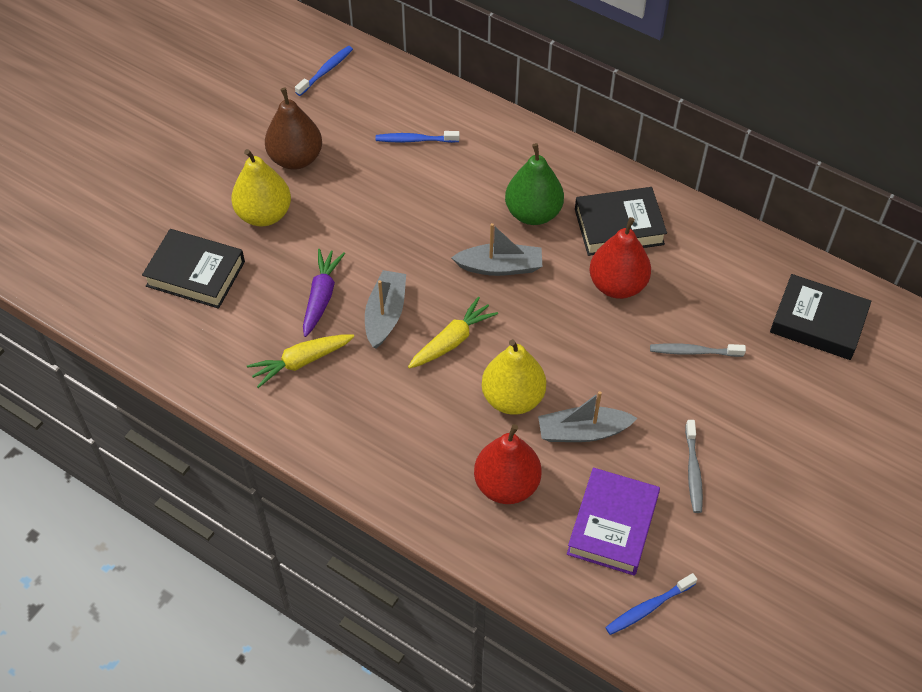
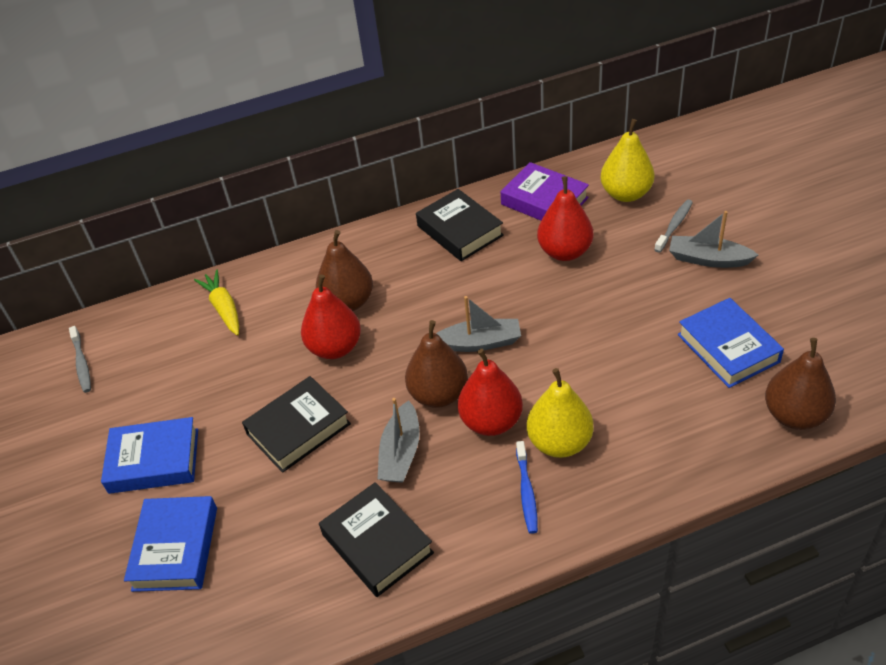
blue book: 0 -> 3
blue toothbrush: 3 -> 1
brown pear: 1 -> 3
green pear: 1 -> 0
purple carrot: 1 -> 0
red pear: 2 -> 3
yellow carrot: 2 -> 1

